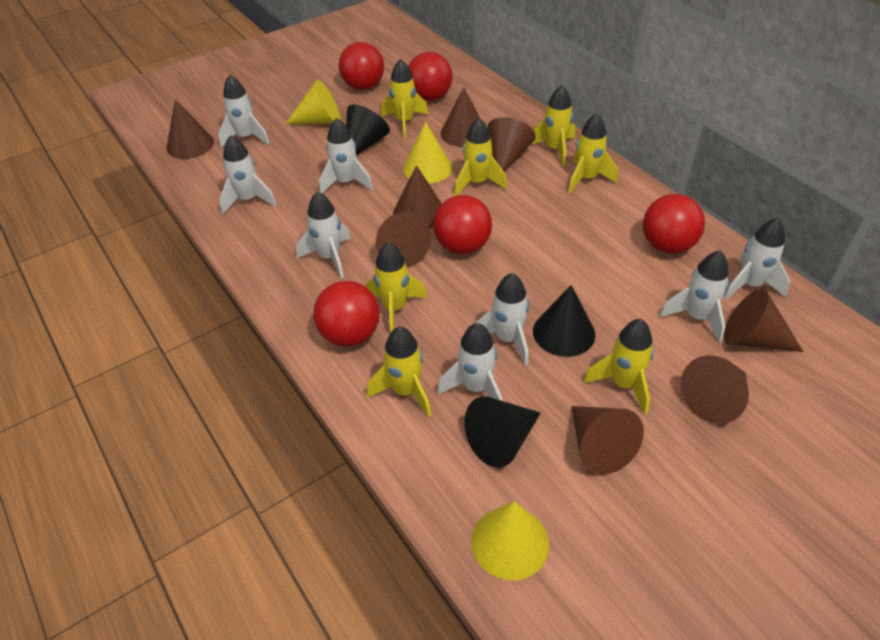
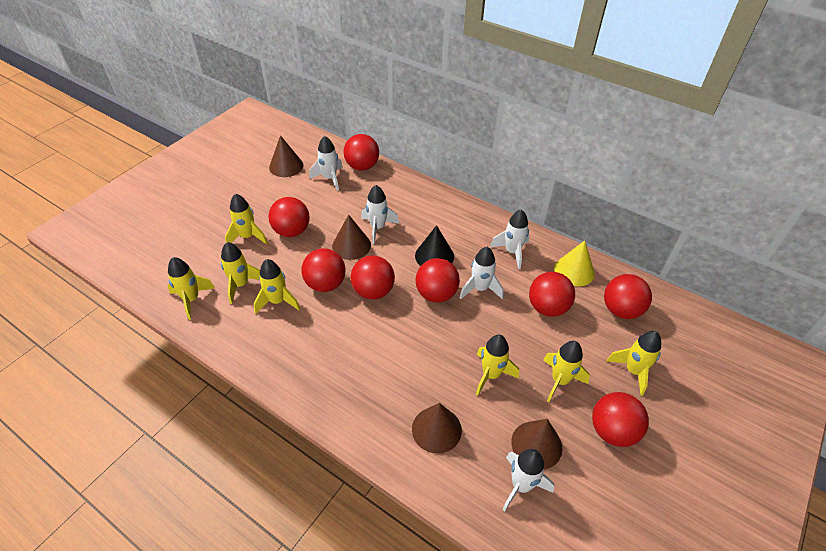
black cone: 3 -> 1
brown cone: 8 -> 4
red ball: 5 -> 8
white rocket: 8 -> 5
yellow cone: 3 -> 1

